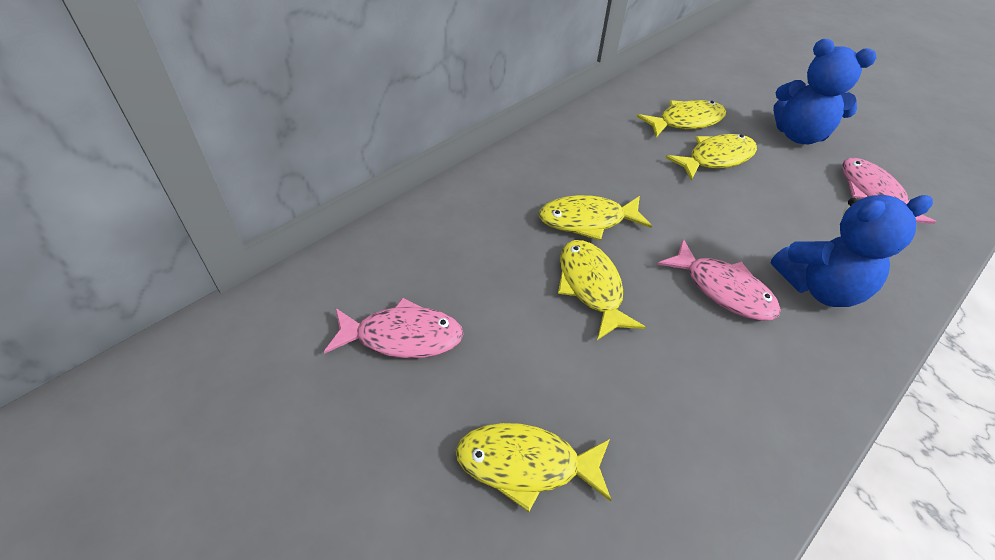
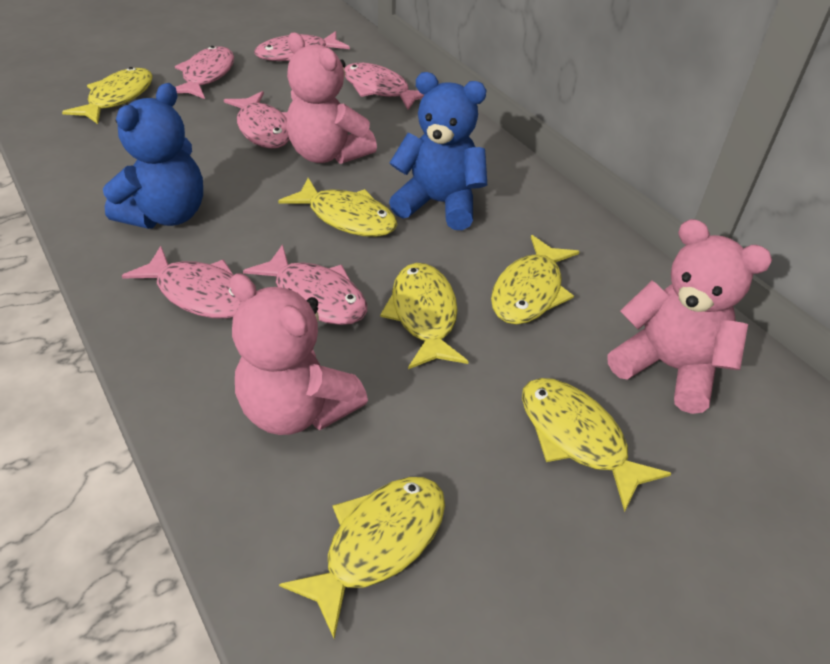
pink fish: 3 -> 6
pink teddy bear: 0 -> 3
yellow fish: 5 -> 6

